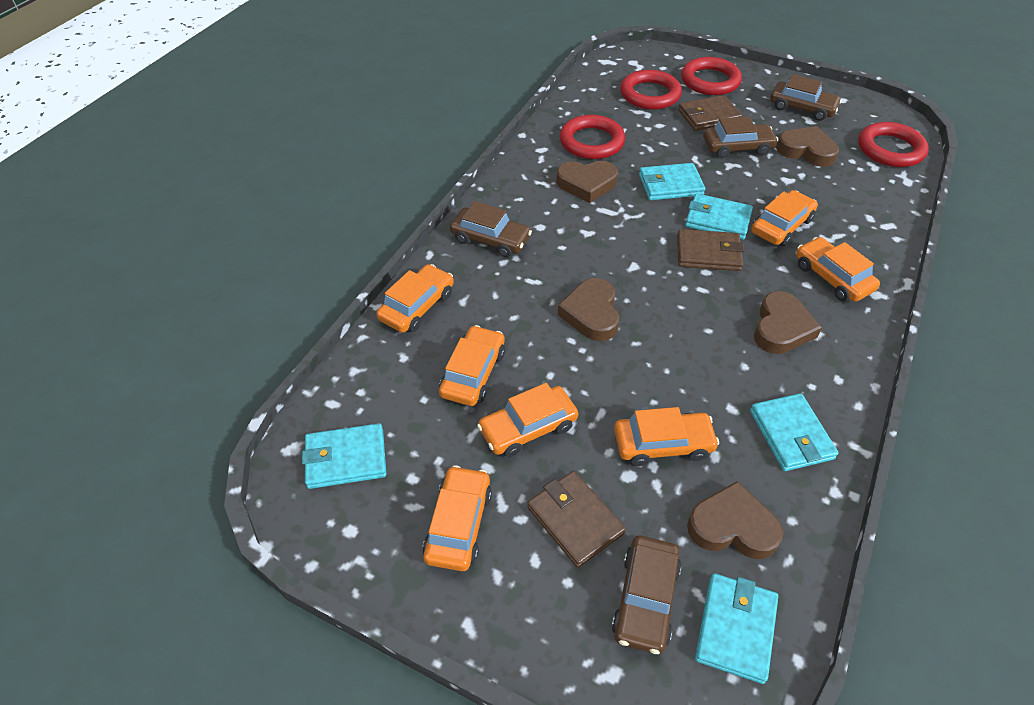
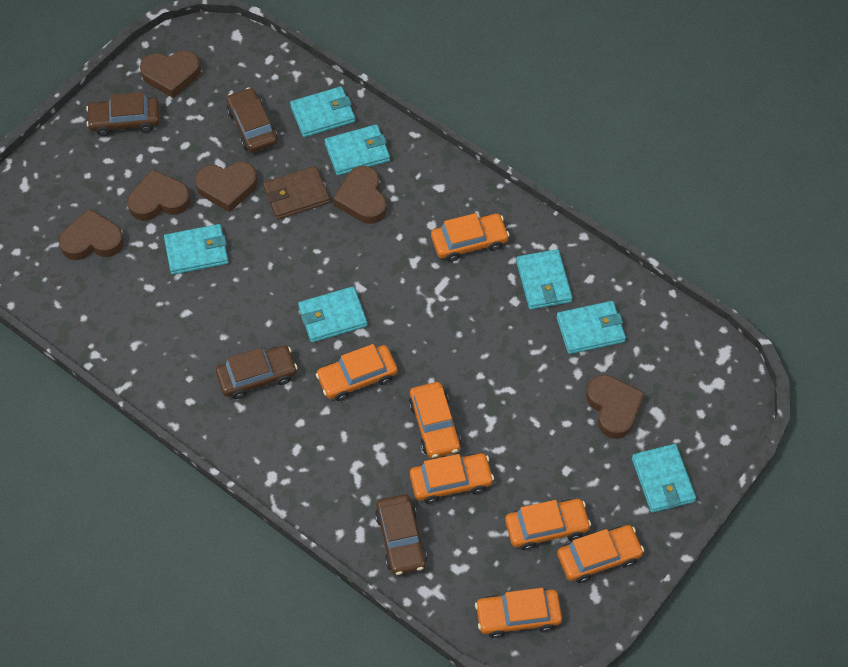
brown heart: 5 -> 6
brown wallet: 3 -> 1
red ring: 4 -> 0
turquoise wallet: 5 -> 7

